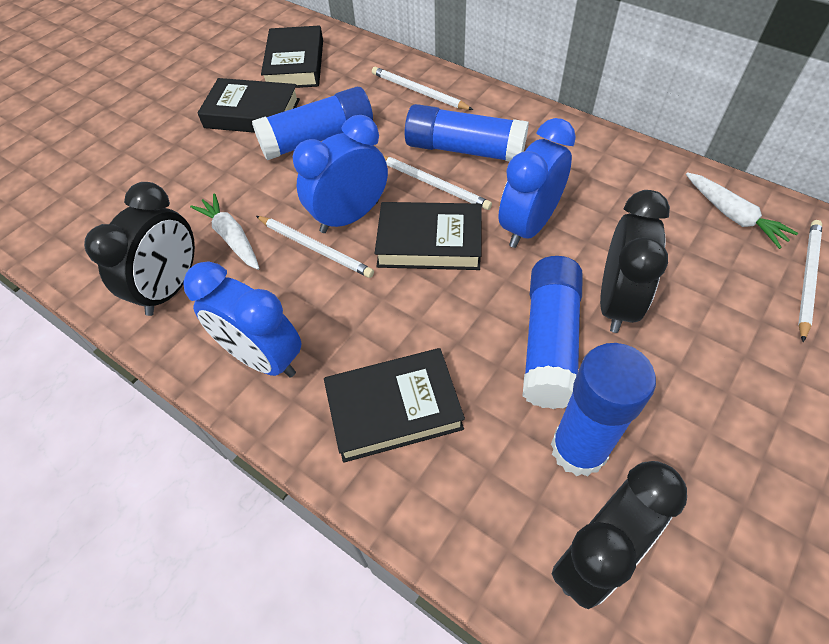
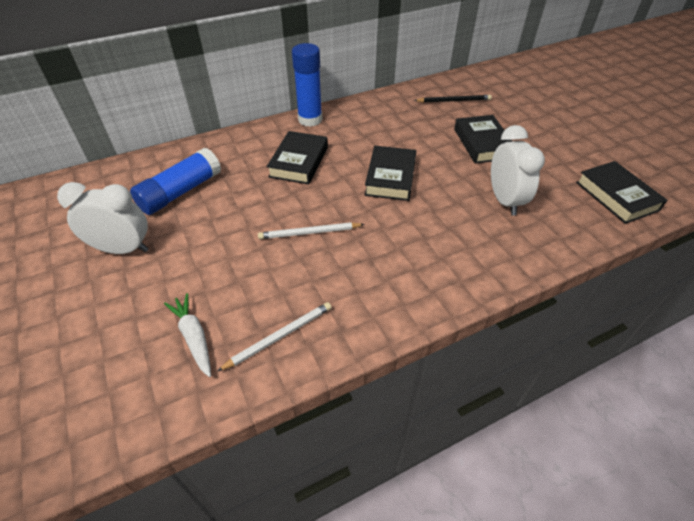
black clock: 3 -> 0
black pencil: 0 -> 1
blue clock: 3 -> 0
blue glue stick: 4 -> 2
white carrot: 2 -> 1
white clock: 0 -> 2
white pencil: 4 -> 2

